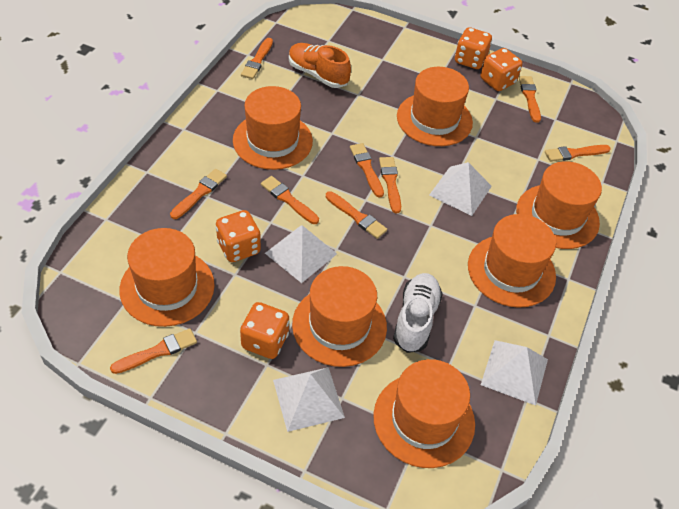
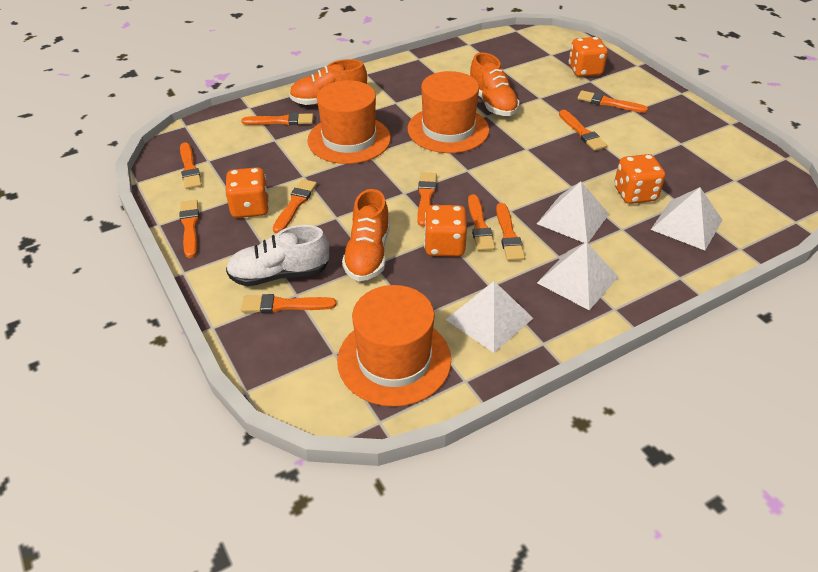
orange brush: 9 -> 10
orange hat: 7 -> 3
orange shoe: 1 -> 3

